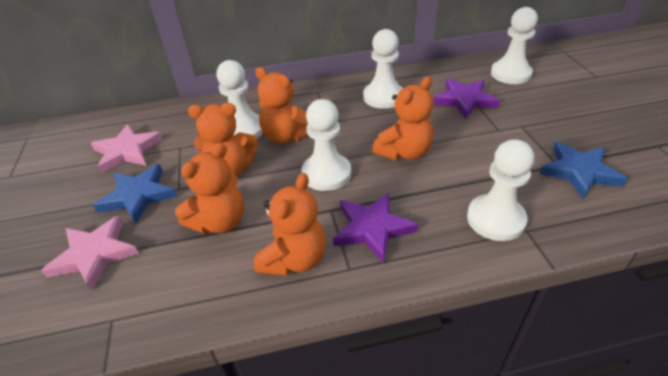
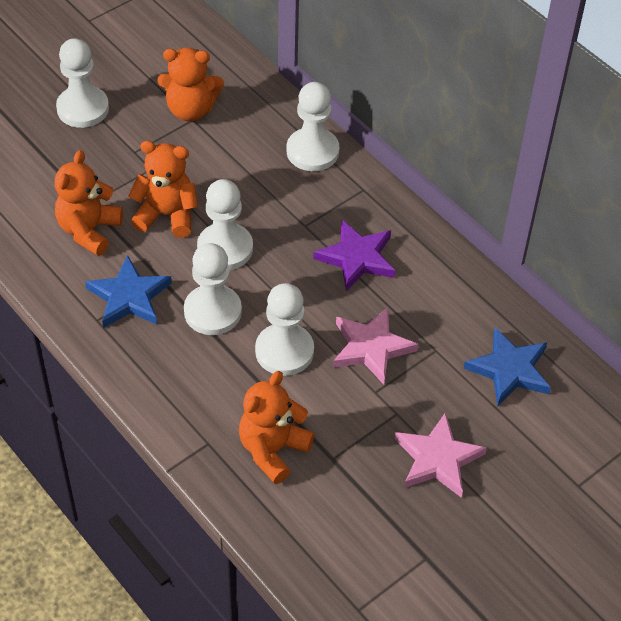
orange teddy bear: 5 -> 4
purple star: 2 -> 1

